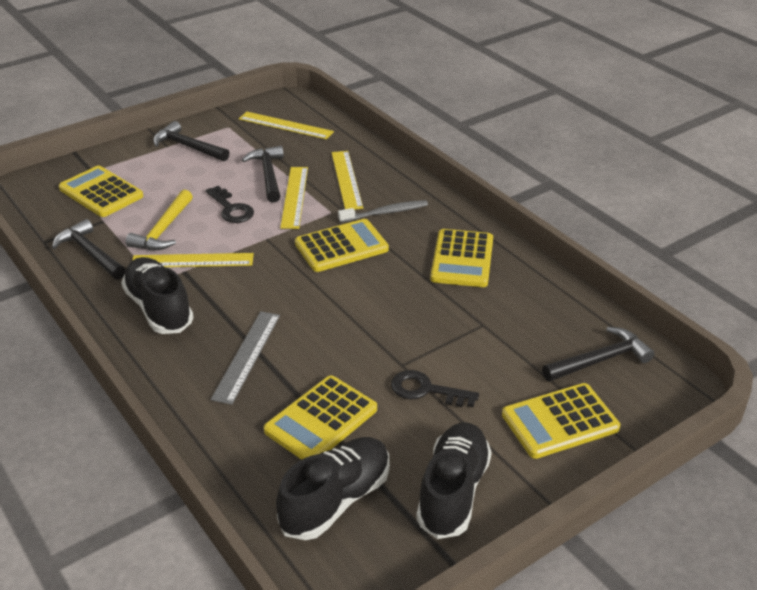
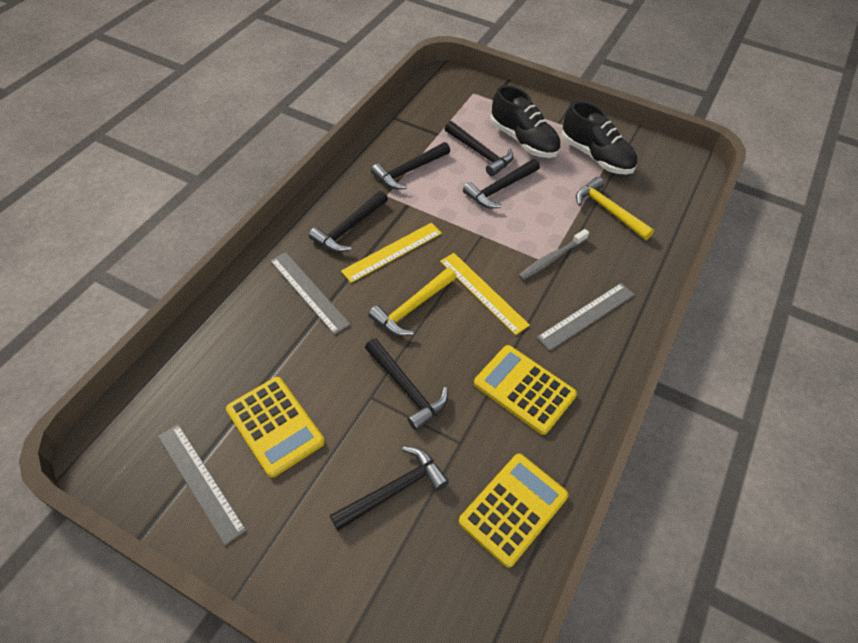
black hammer: 4 -> 6
black key: 2 -> 0
black shoe: 3 -> 2
grey ruler: 1 -> 3
yellow calculator: 5 -> 3
yellow hammer: 1 -> 2
yellow ruler: 4 -> 2

